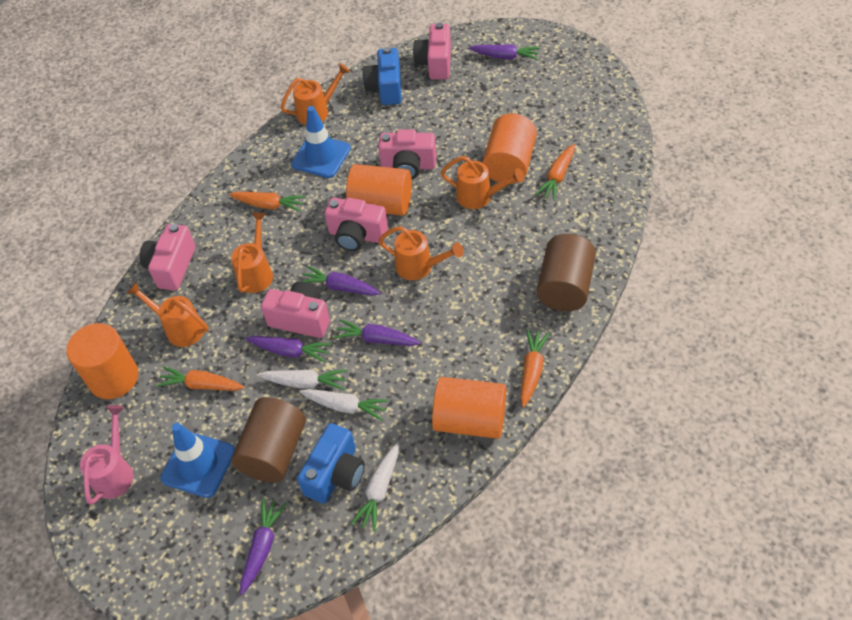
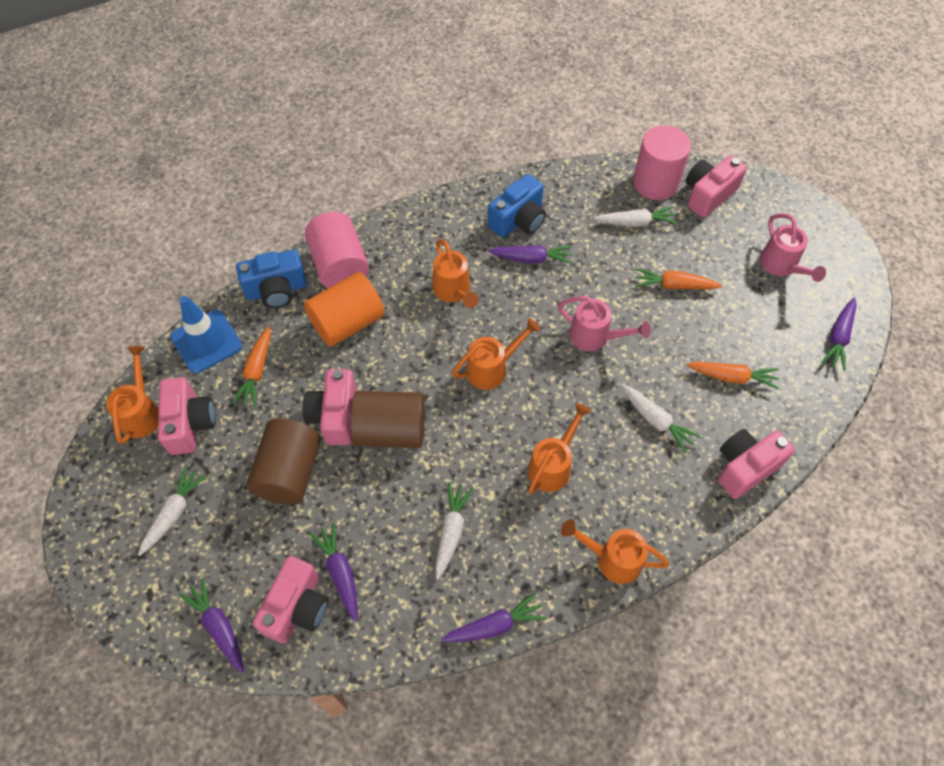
blue traffic cone: 2 -> 1
orange carrot: 4 -> 3
orange cylinder: 4 -> 1
pink cylinder: 0 -> 2
pink watering can: 1 -> 2
white carrot: 3 -> 4

